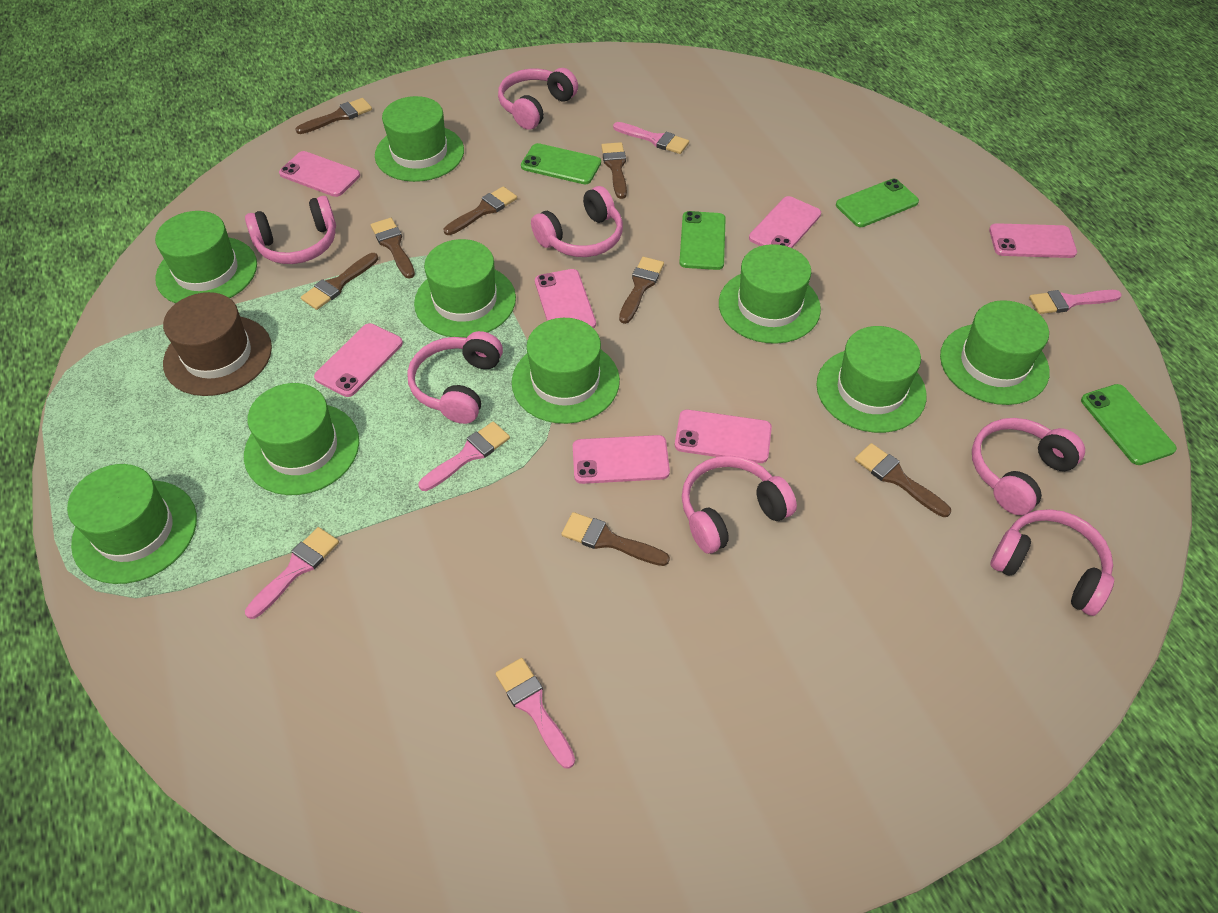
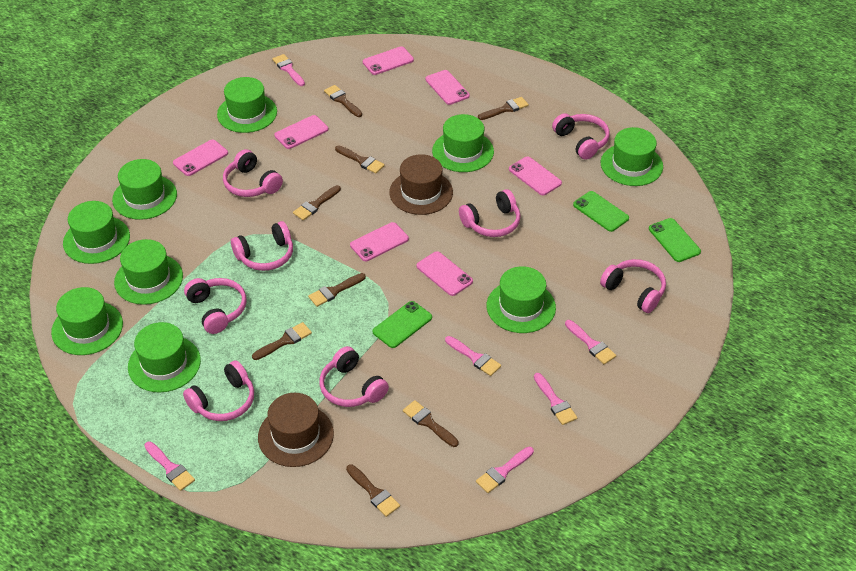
brown hat: 1 -> 2
green phone: 4 -> 3
pink brush: 5 -> 6
pink headphones: 7 -> 8

